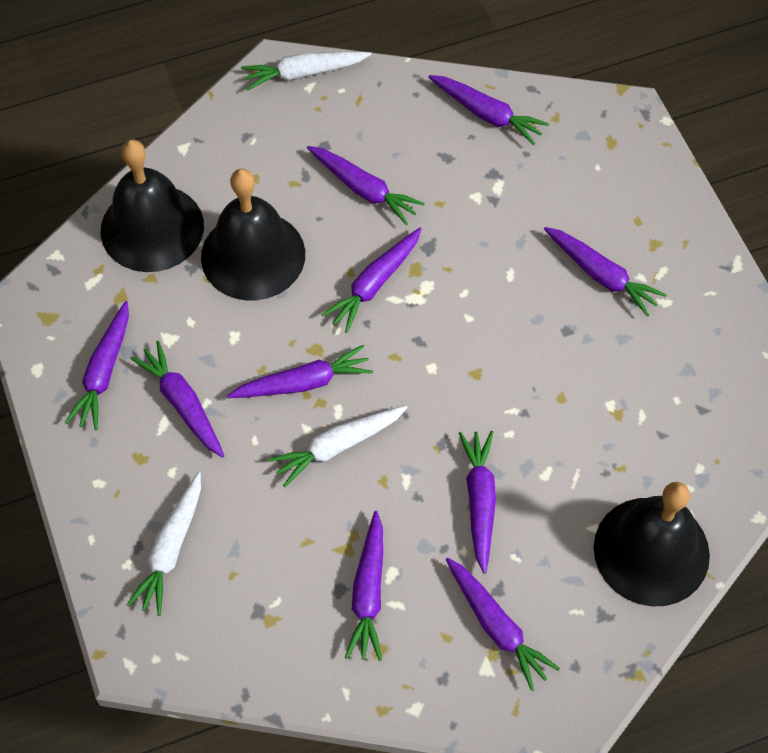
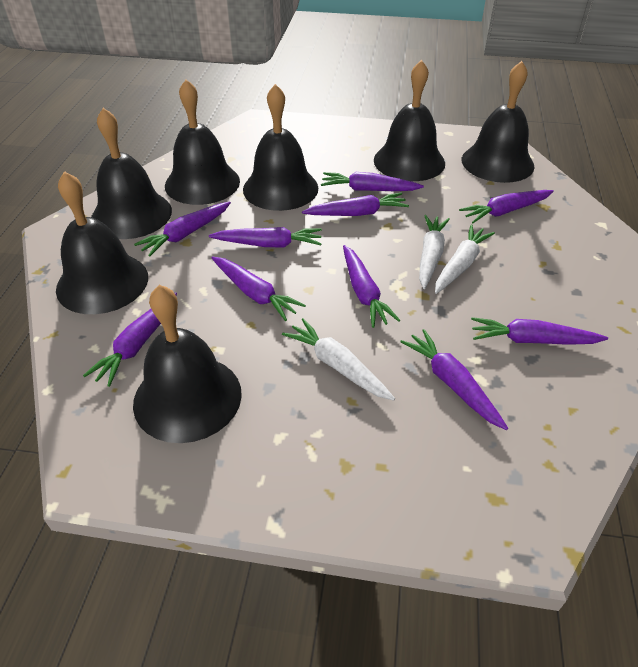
black bell: 3 -> 7

